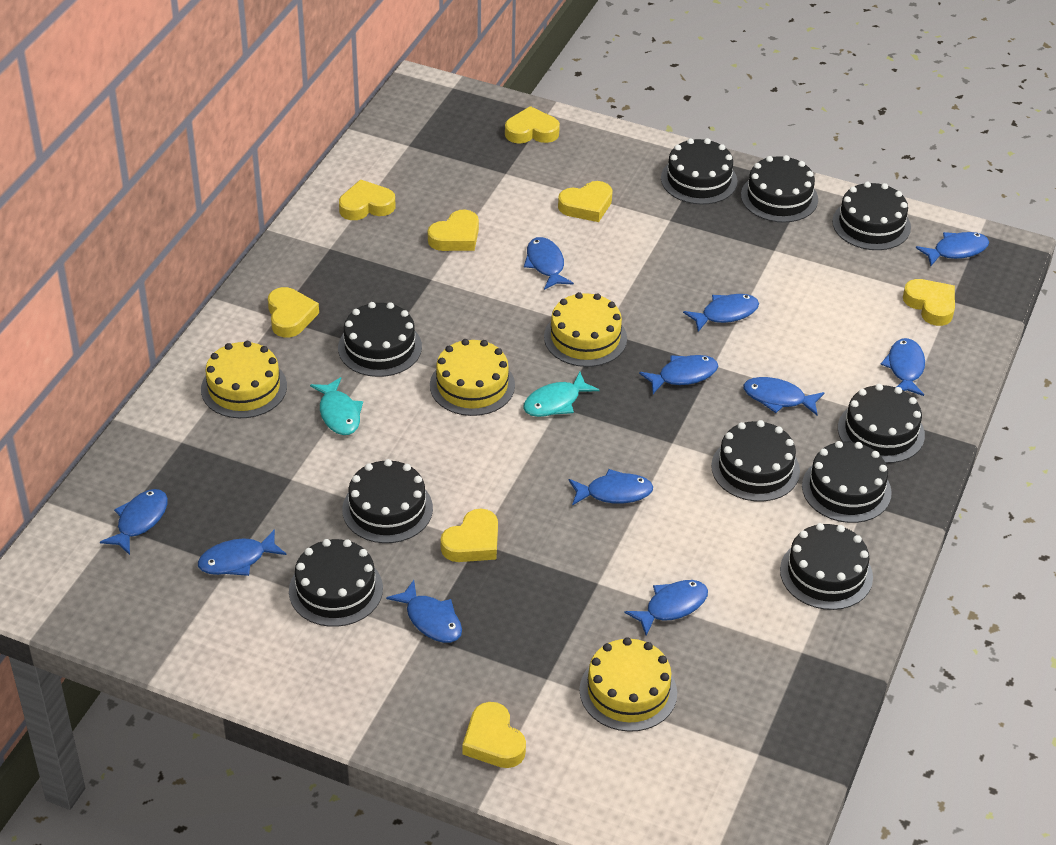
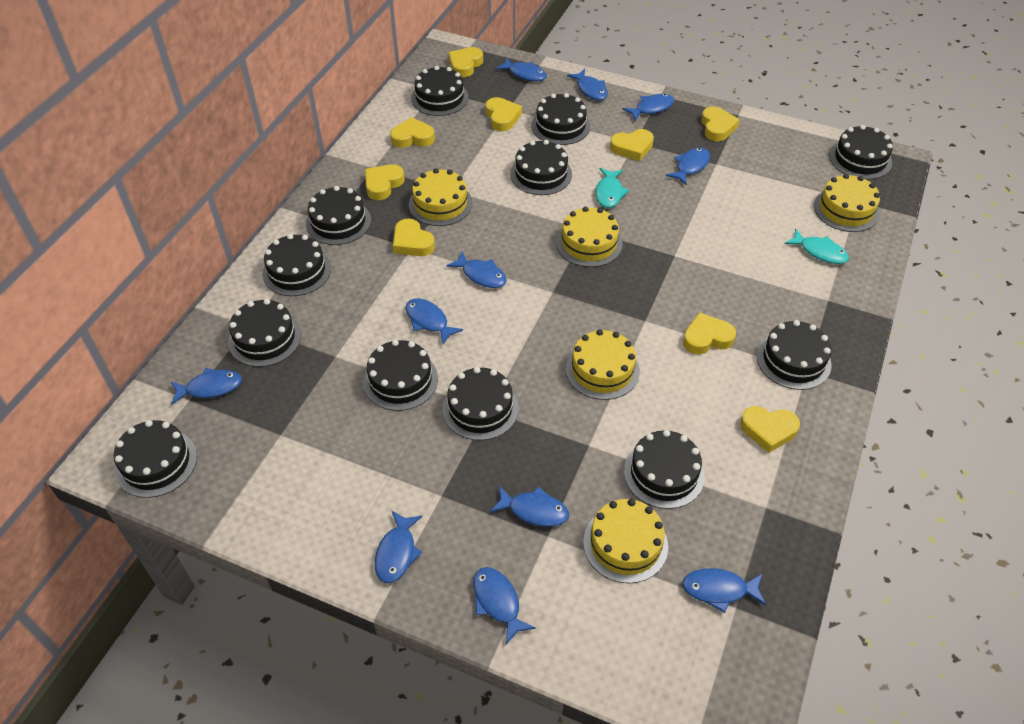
black cake: 10 -> 12
yellow cake: 4 -> 5
yellow heart: 8 -> 9

